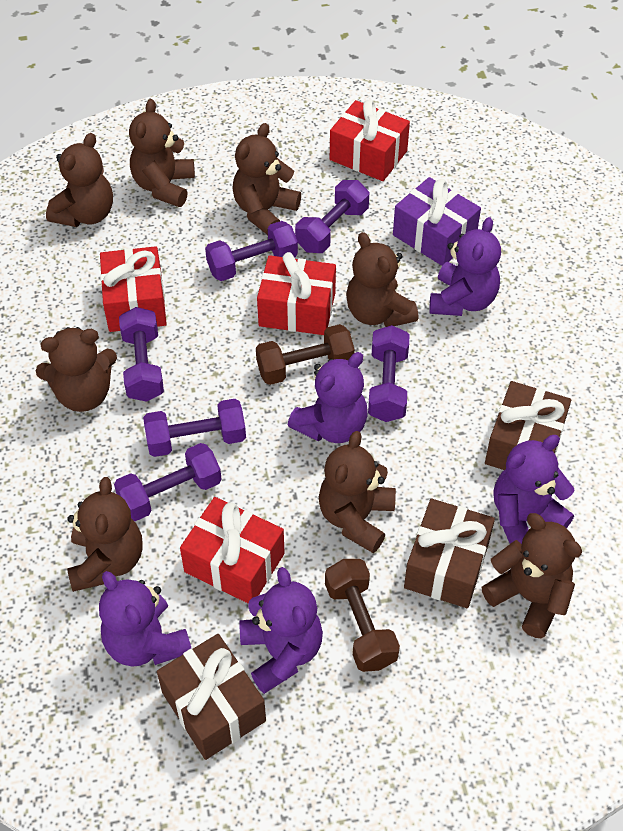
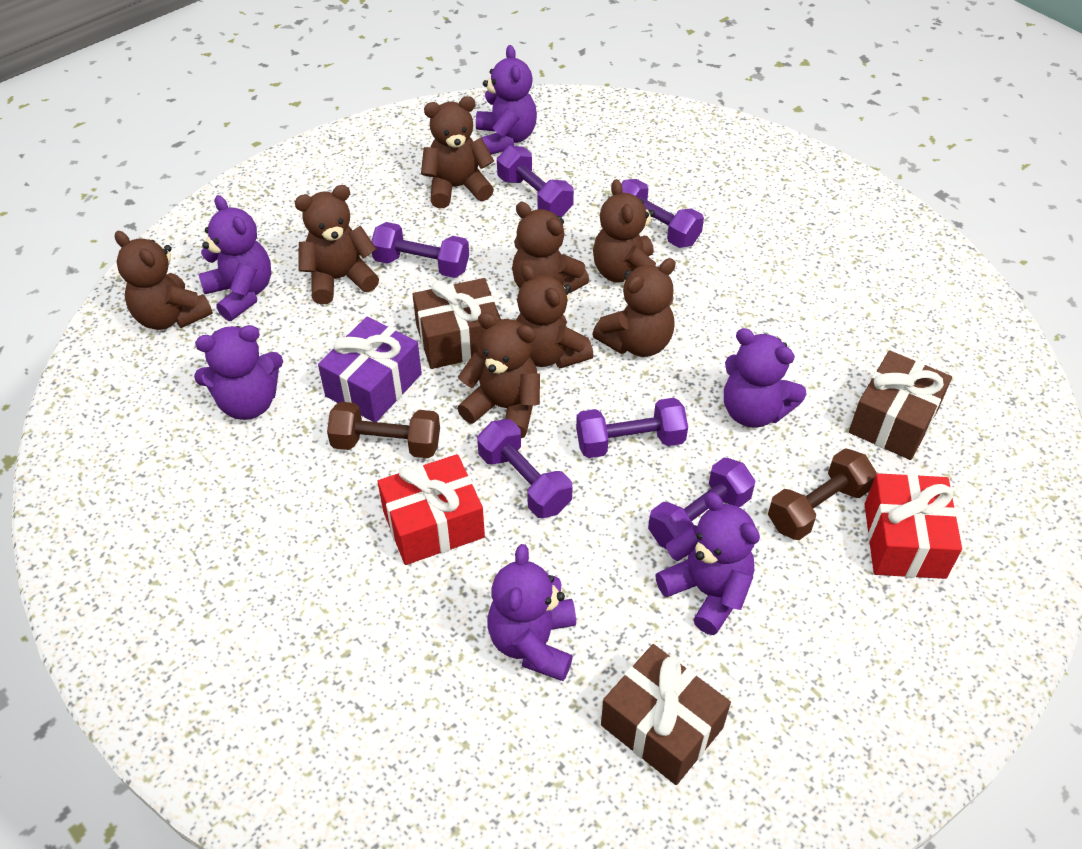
purple teddy bear: 5 -> 6
red gift: 4 -> 2

